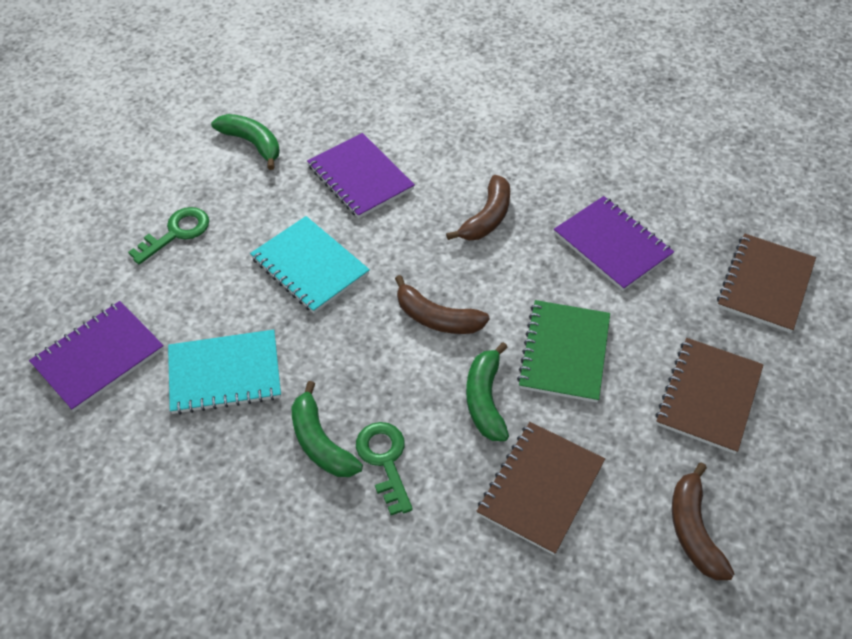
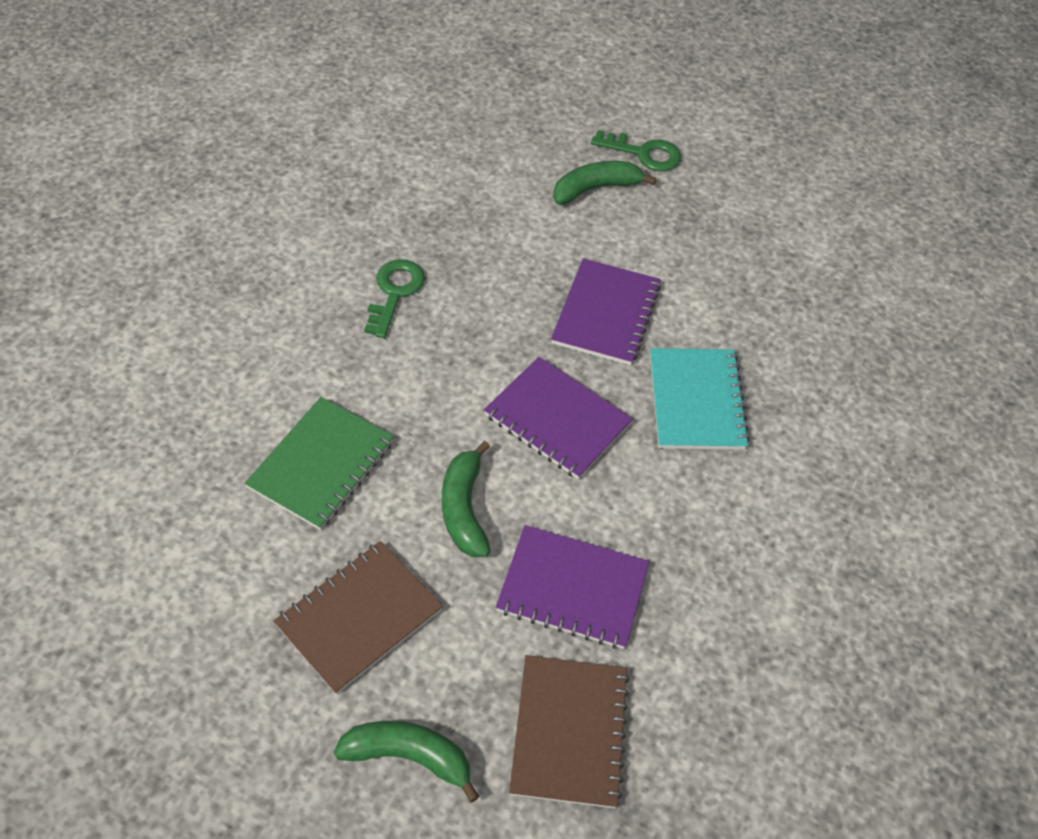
brown banana: 3 -> 0
brown notebook: 3 -> 2
turquoise notebook: 2 -> 1

